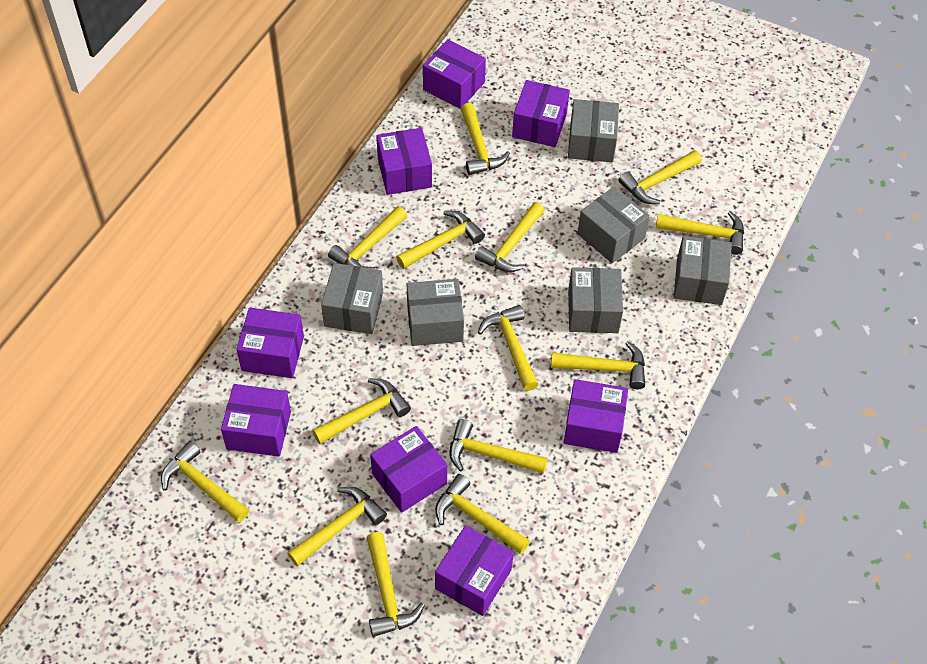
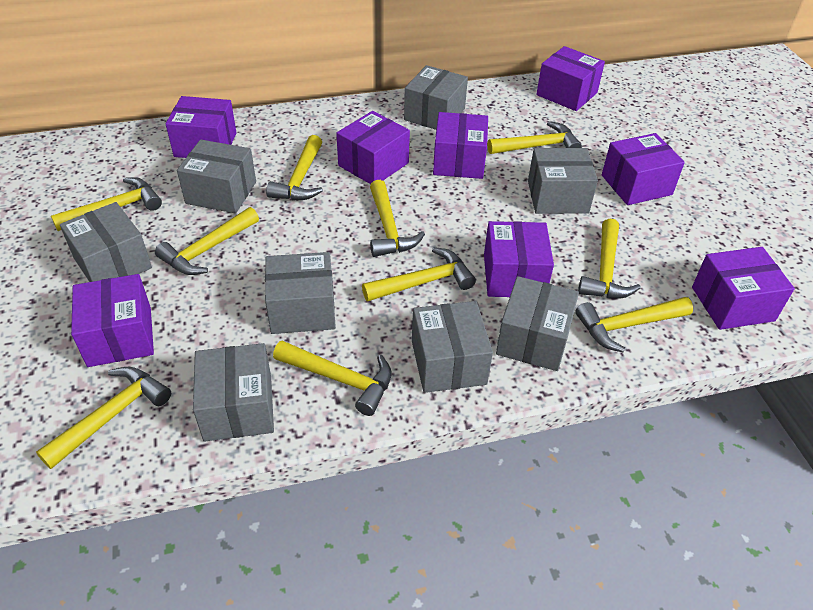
grey box: 6 -> 8
yellow hammer: 14 -> 10

